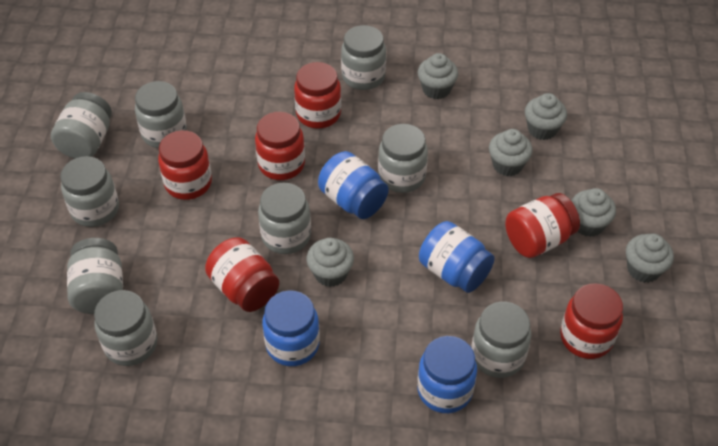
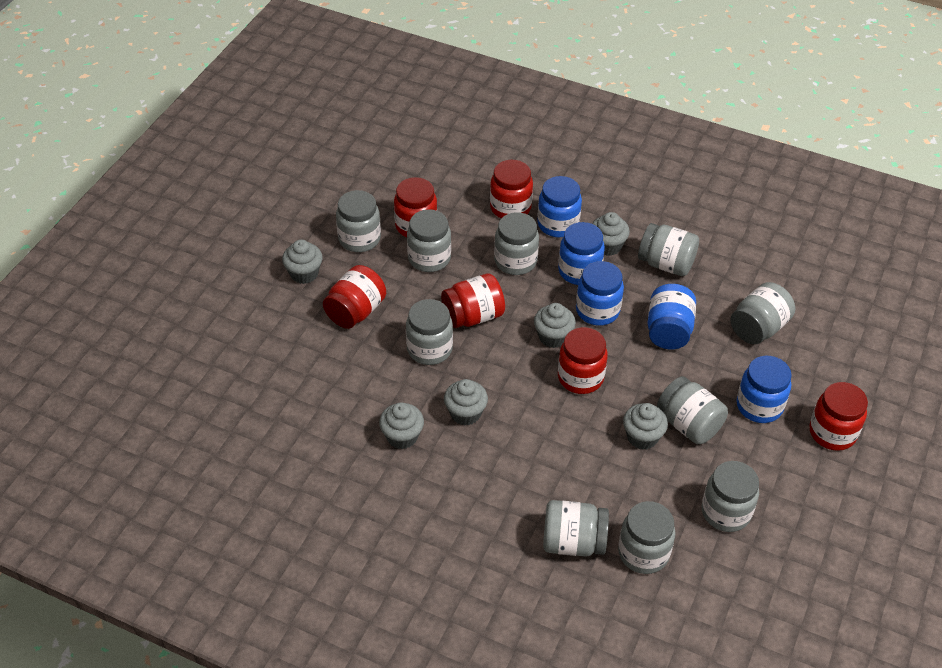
blue jar: 4 -> 5
grey jar: 9 -> 10

